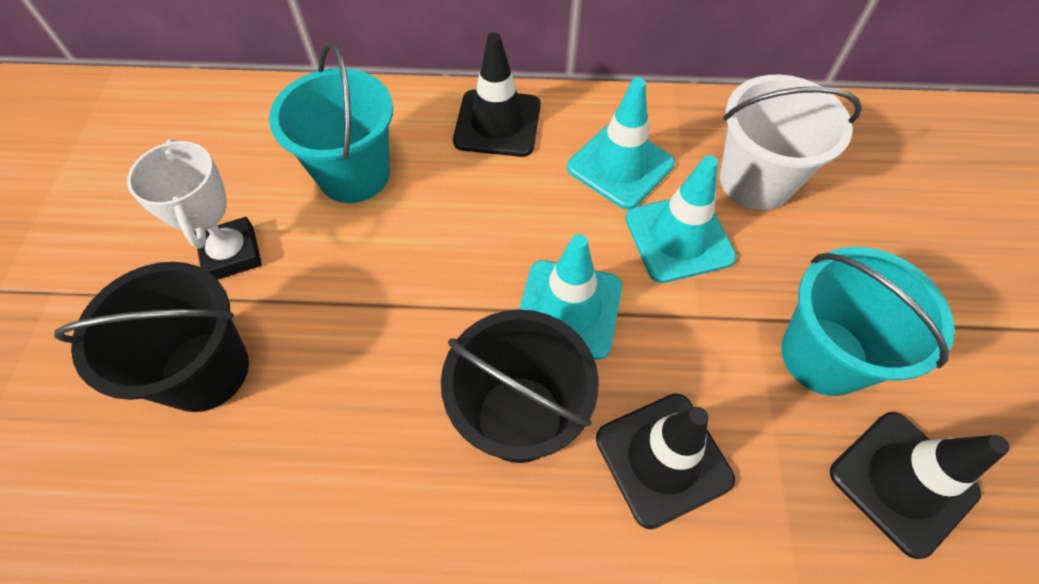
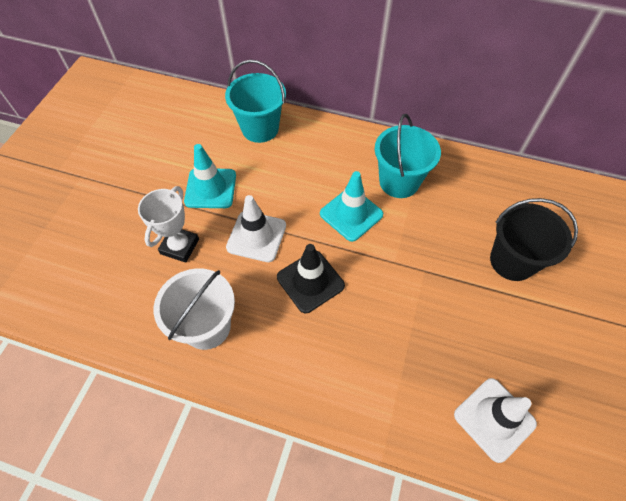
black bucket: 2 -> 1
black traffic cone: 3 -> 1
turquoise traffic cone: 3 -> 2
white traffic cone: 0 -> 2

